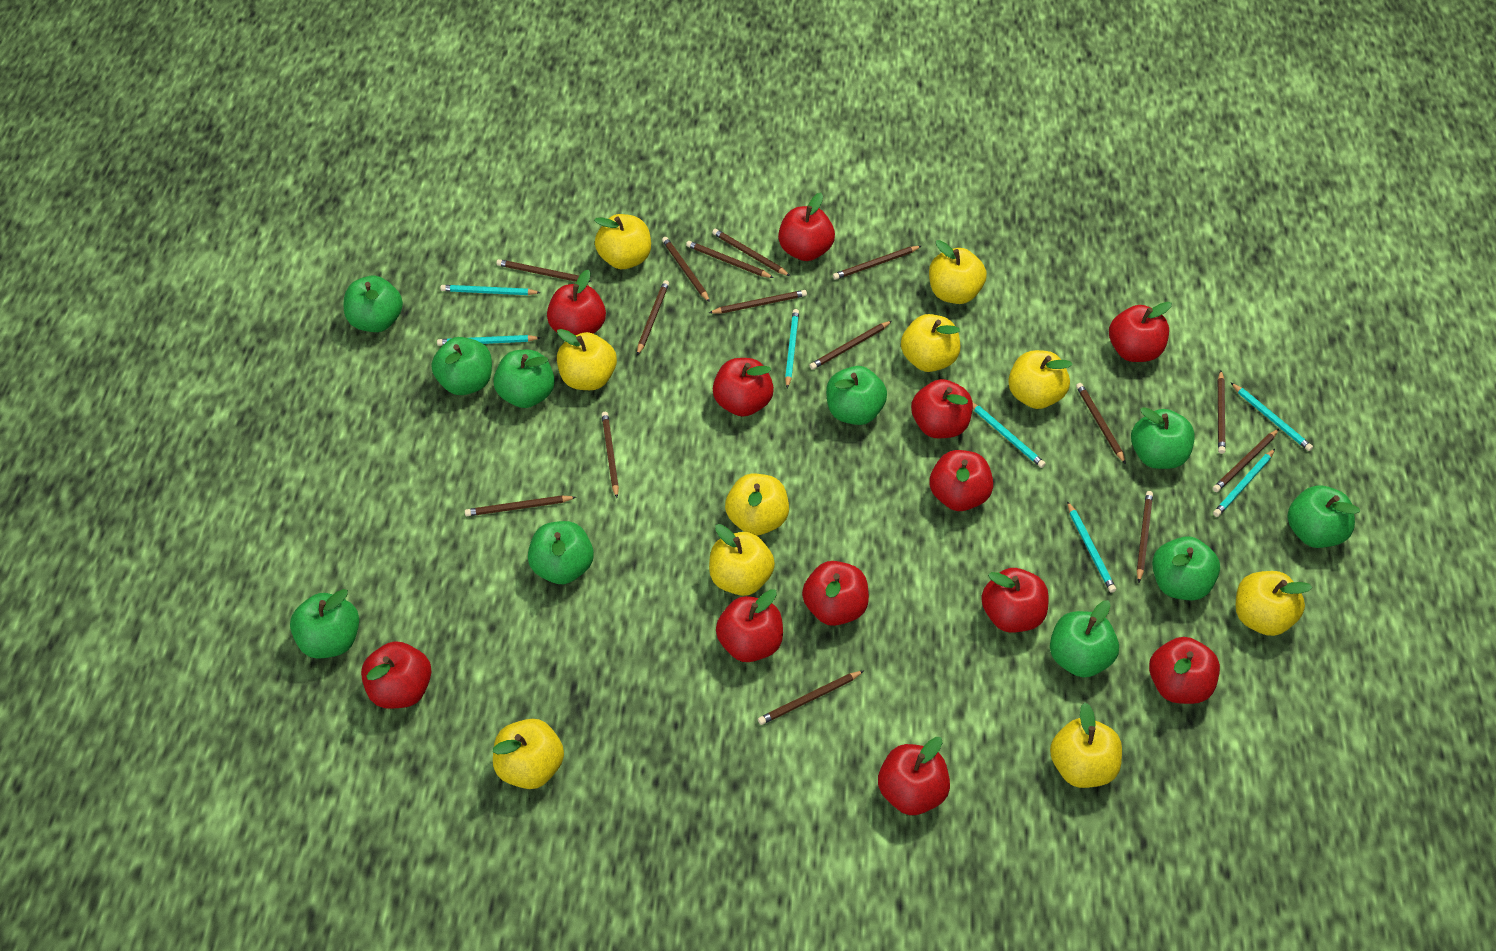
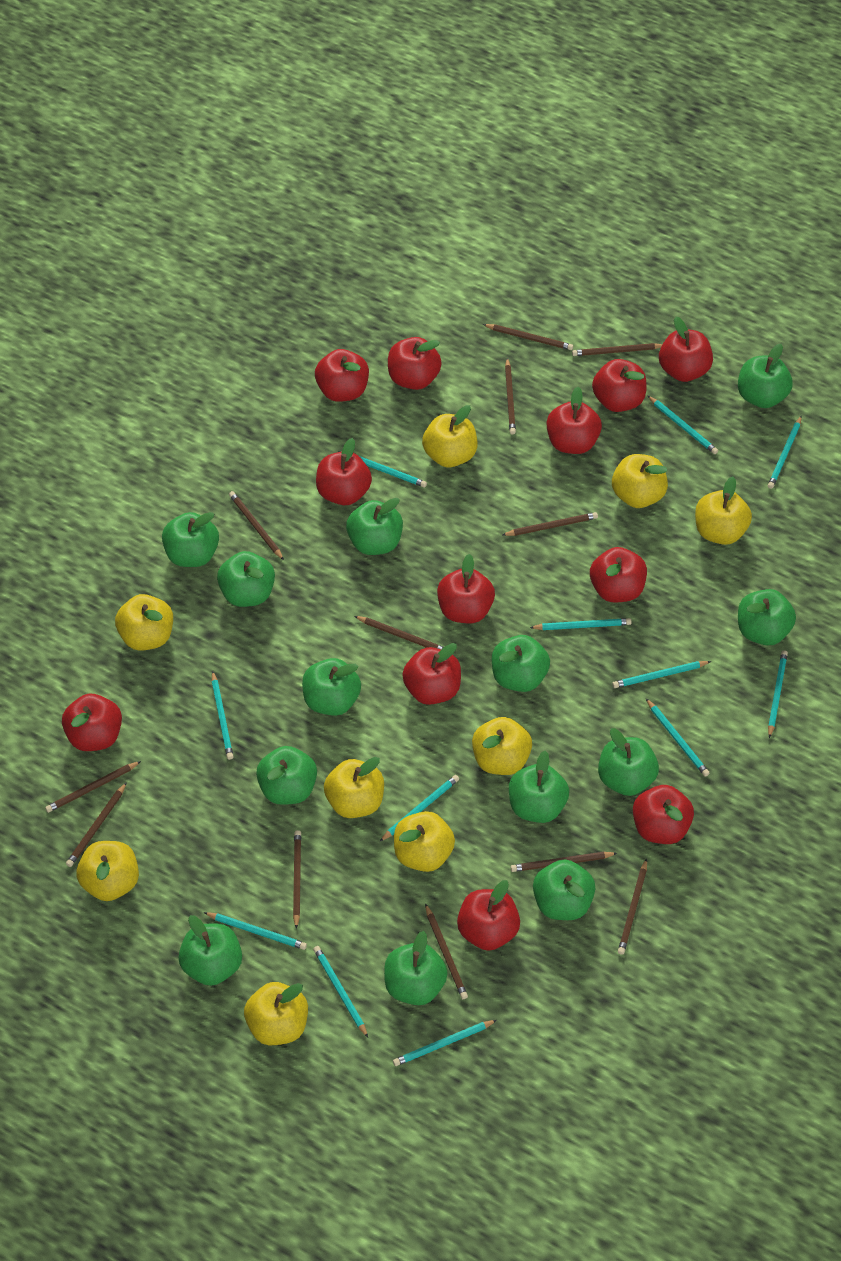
brown pencil: 15 -> 12
green apple: 10 -> 13
turquoise pencil: 7 -> 12
yellow apple: 10 -> 9

